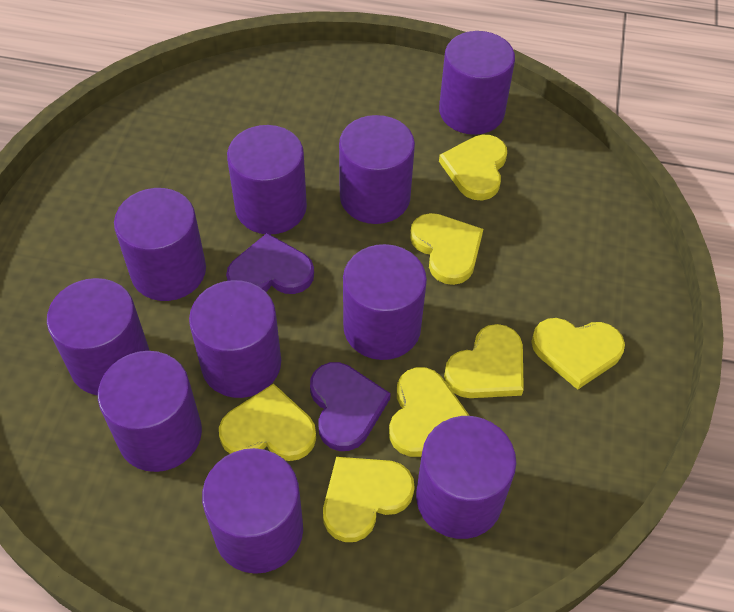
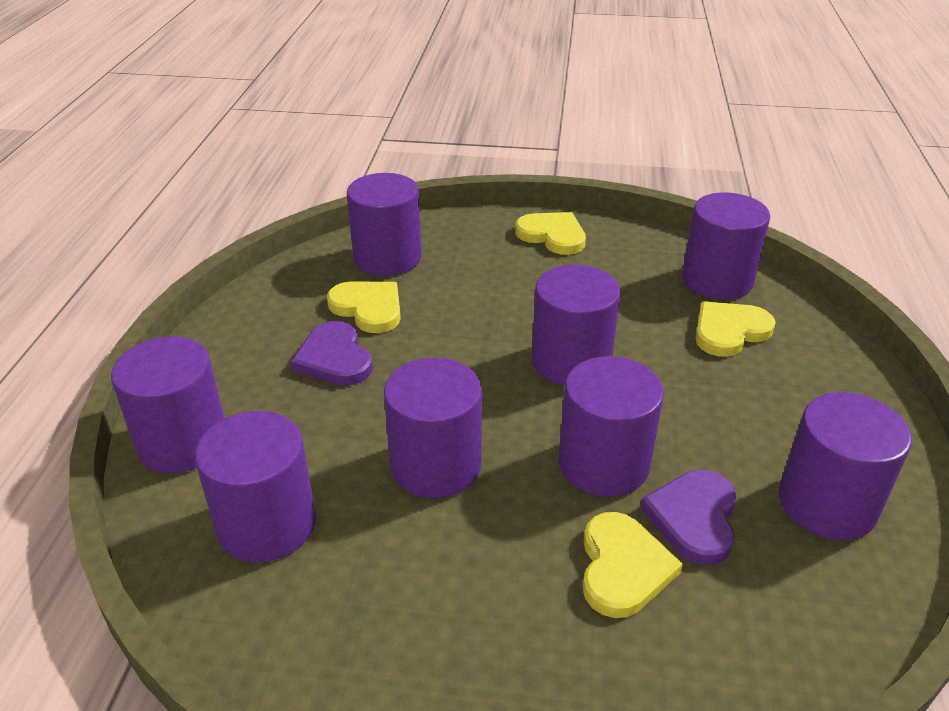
purple cylinder: 10 -> 8
yellow heart: 7 -> 4

